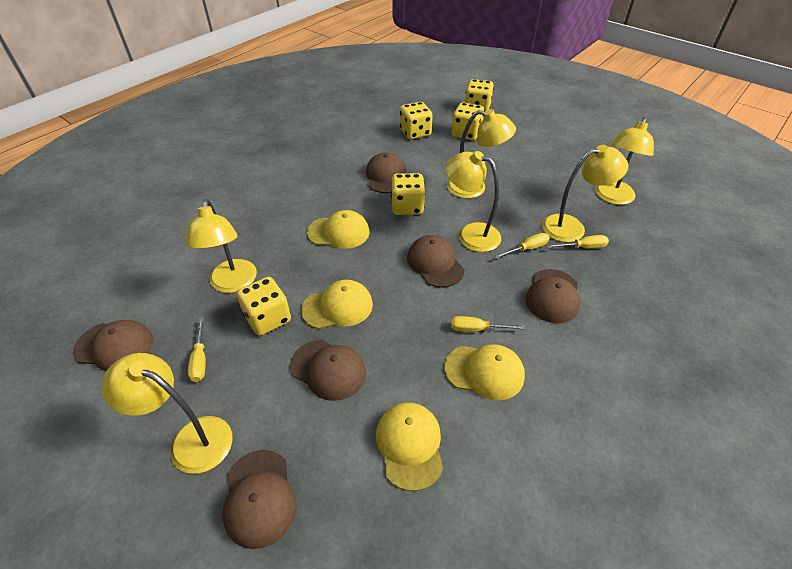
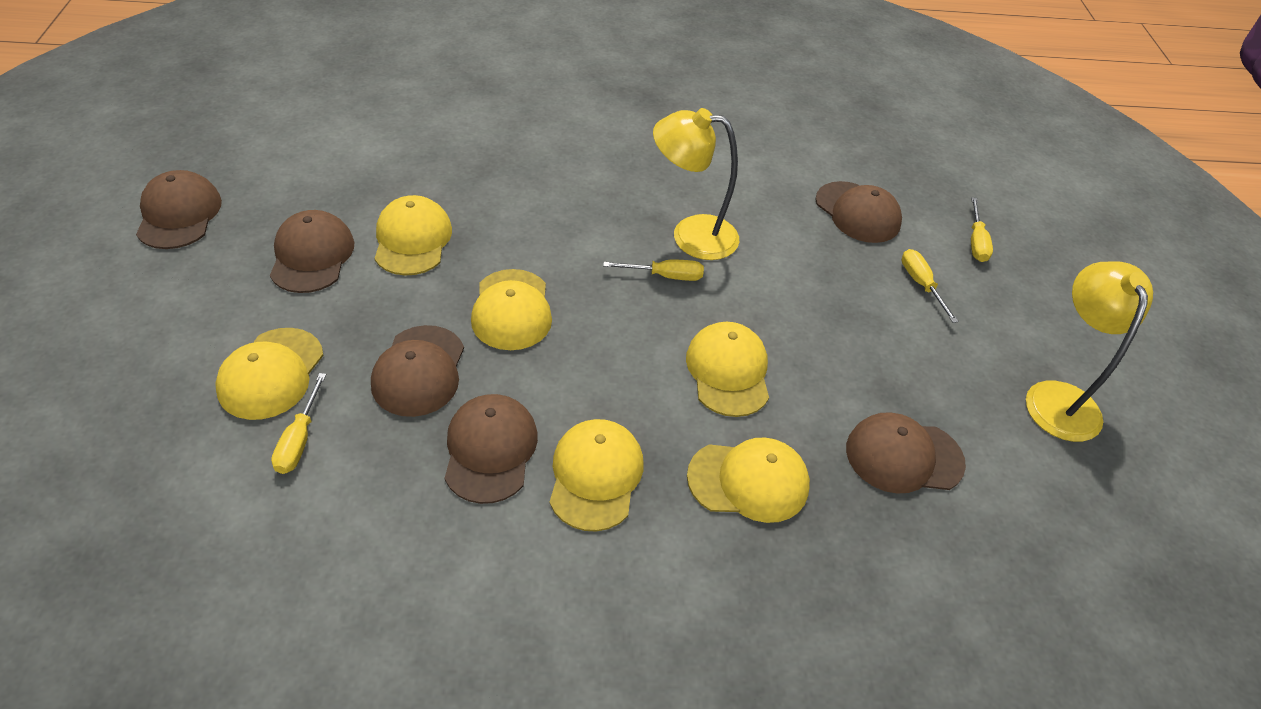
yellow cap: 4 -> 6
yellow dice: 5 -> 0
yellow lamp: 6 -> 2

